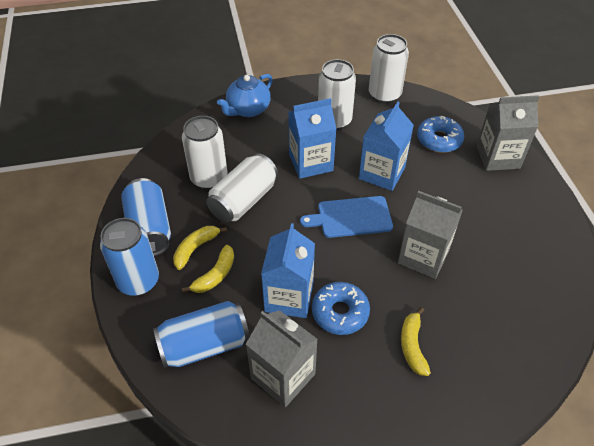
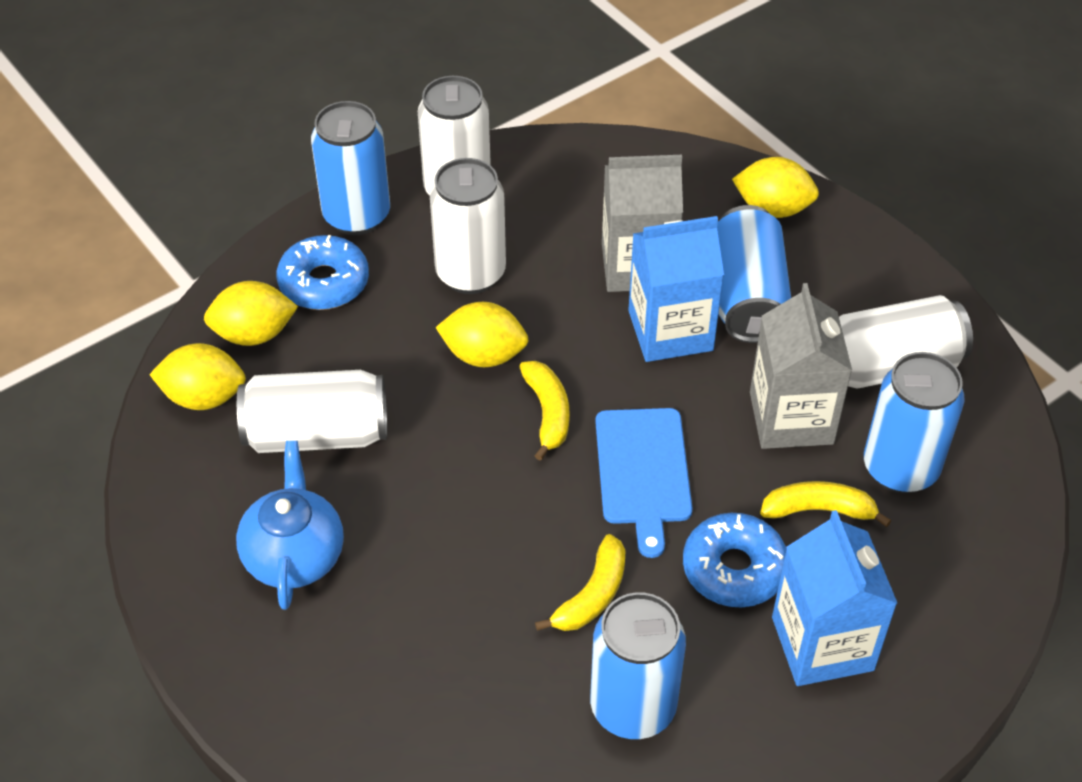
blue can: 3 -> 4
blue carton: 3 -> 2
grey carton: 3 -> 2
yellow lemon: 0 -> 4

